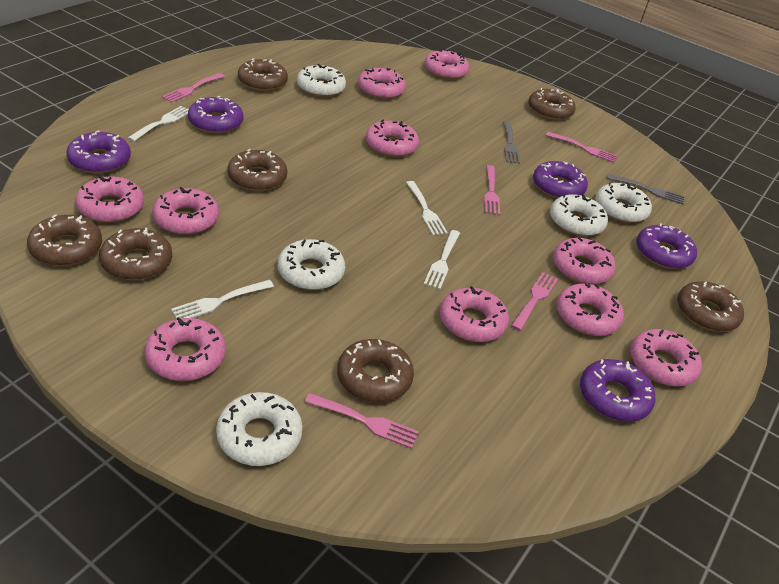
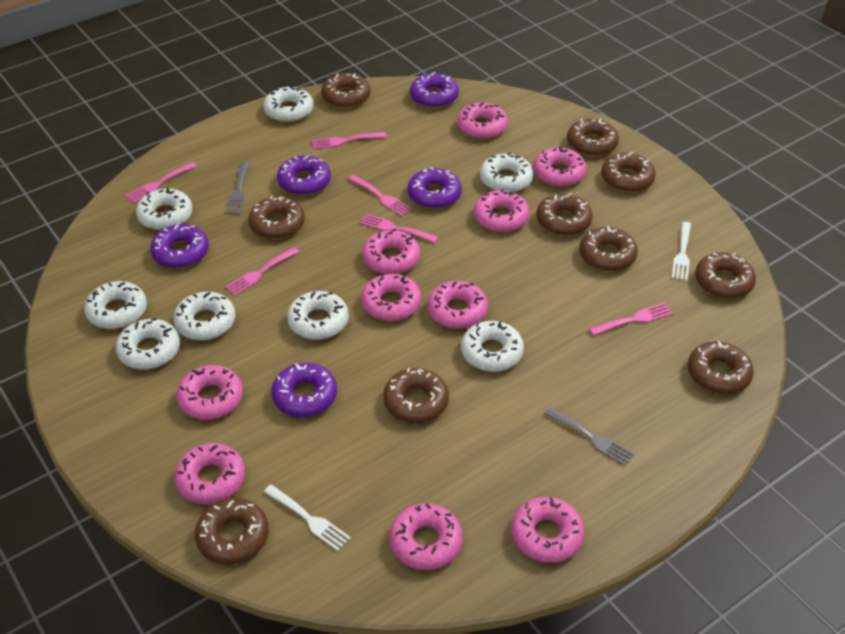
brown donut: 7 -> 10
pink fork: 5 -> 6
white donut: 5 -> 8
white fork: 4 -> 2

